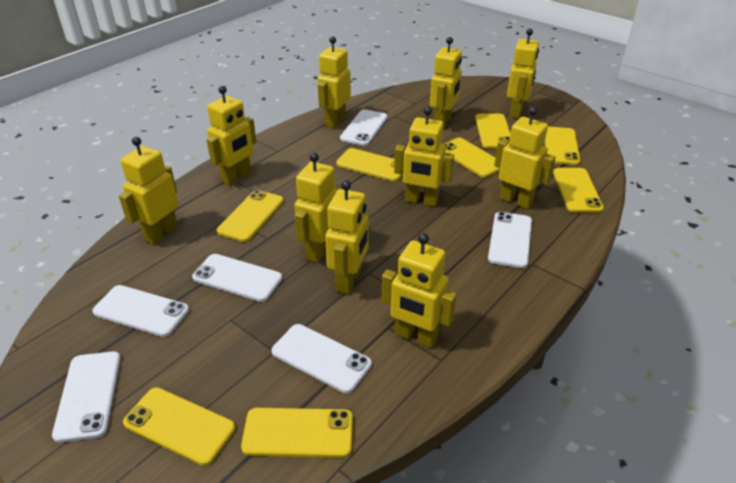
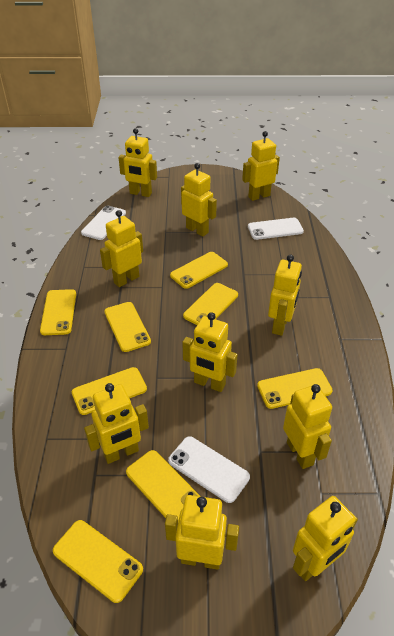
white phone: 6 -> 3

